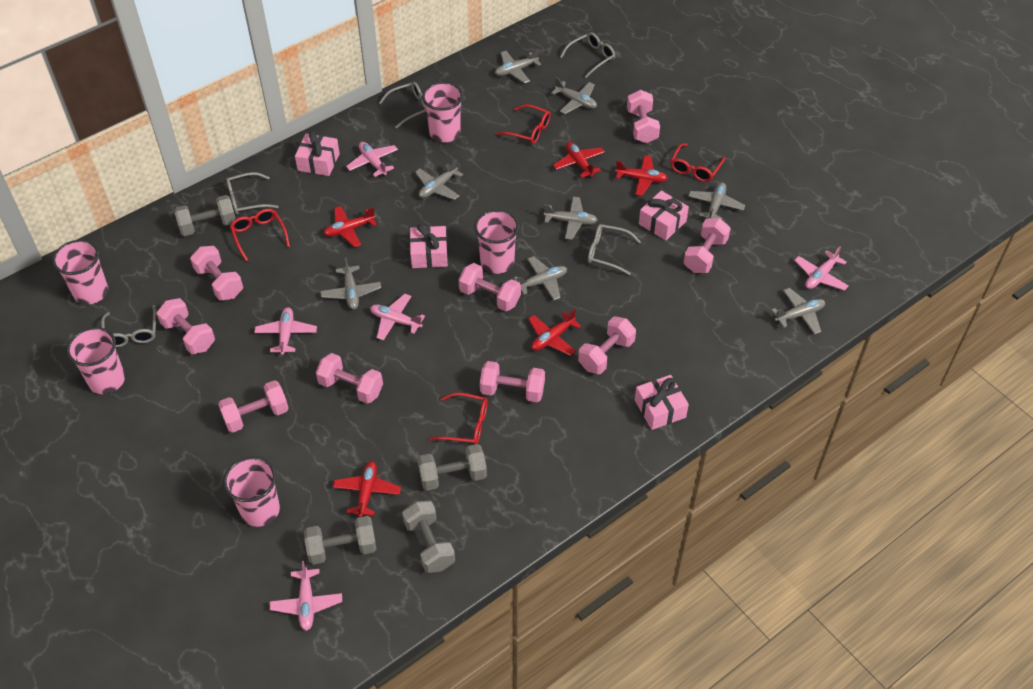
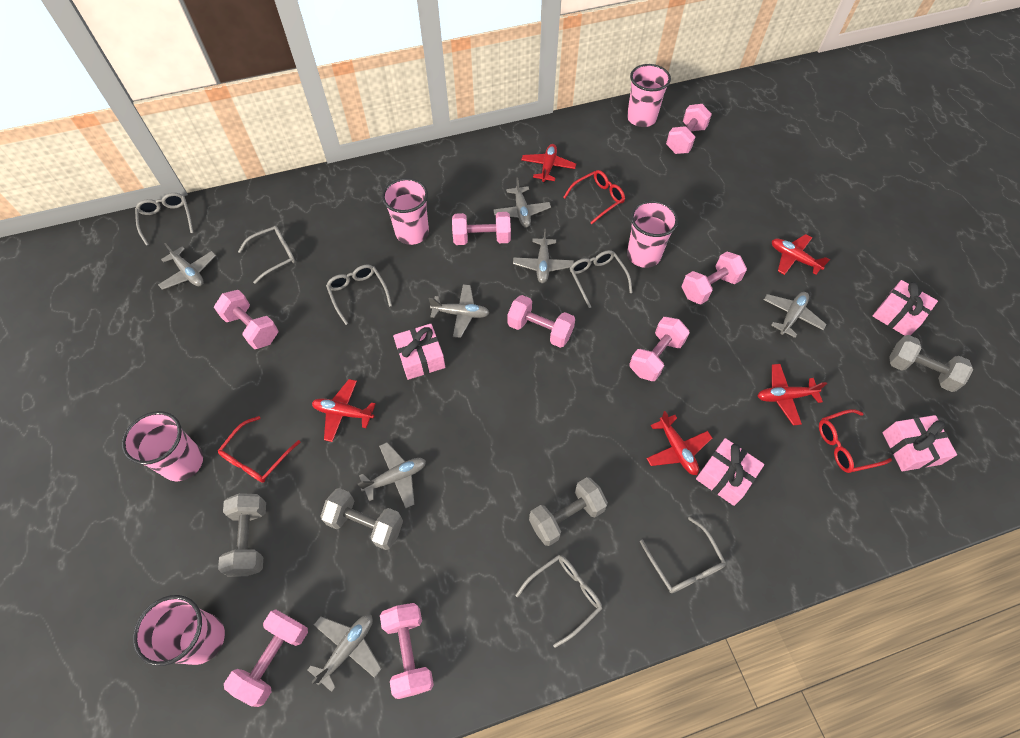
grey glasses: 5 -> 6
grey plane: 8 -> 7
pink dumbbell: 9 -> 8
pink plane: 5 -> 0
red glasses: 4 -> 3

